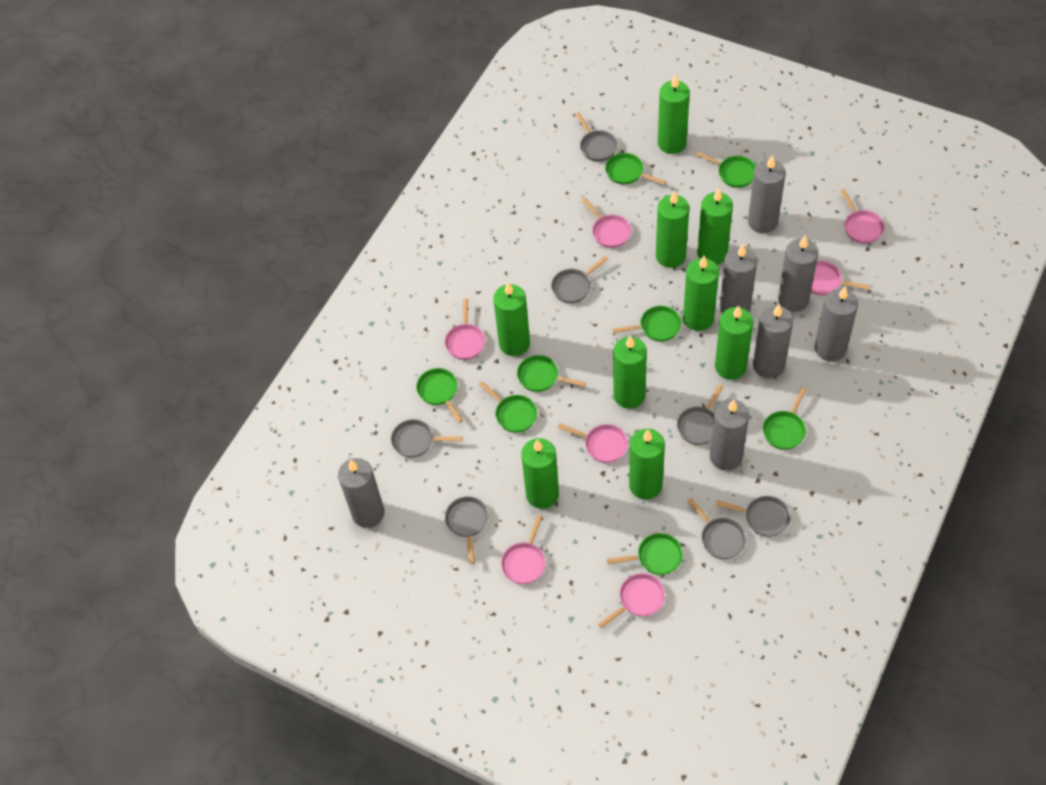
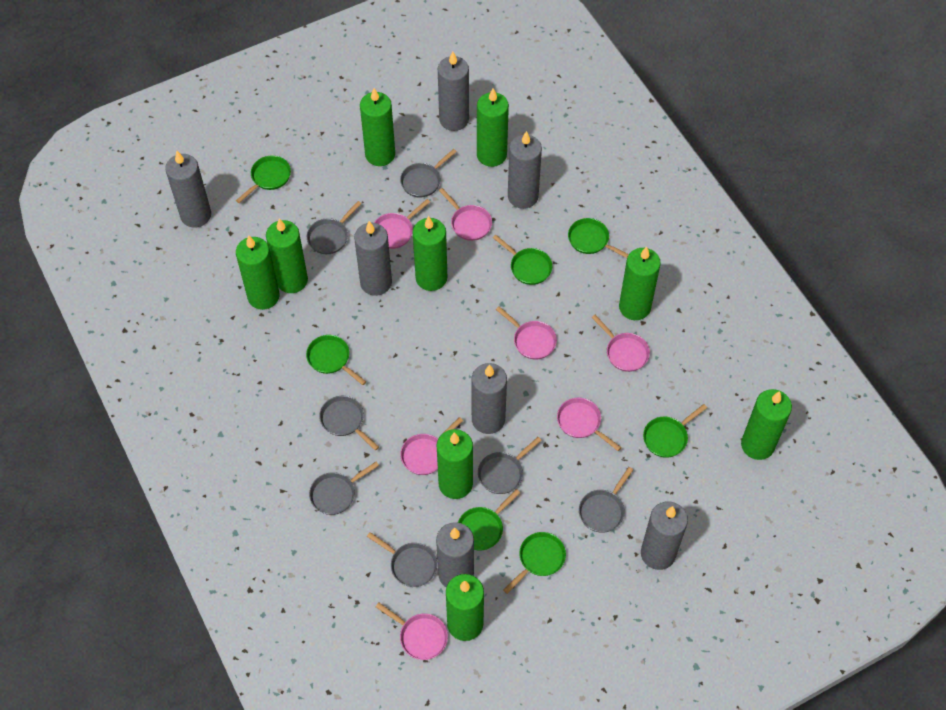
green pan: 8 -> 7

